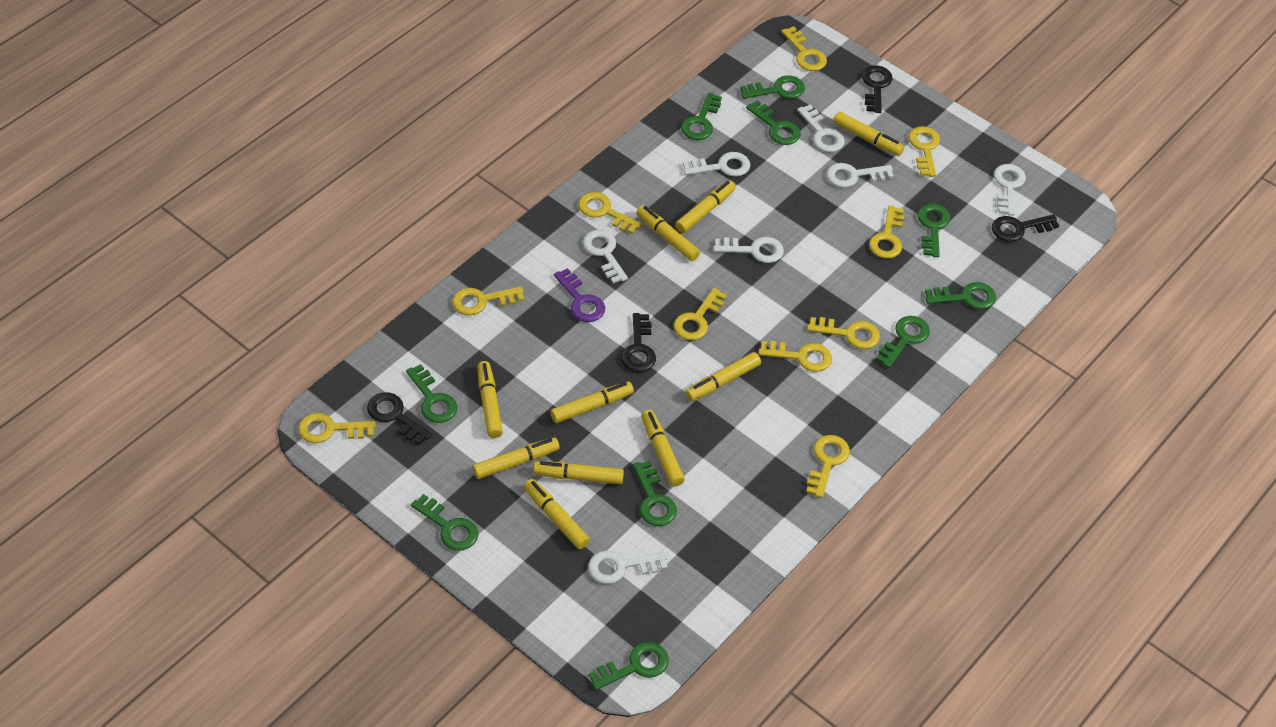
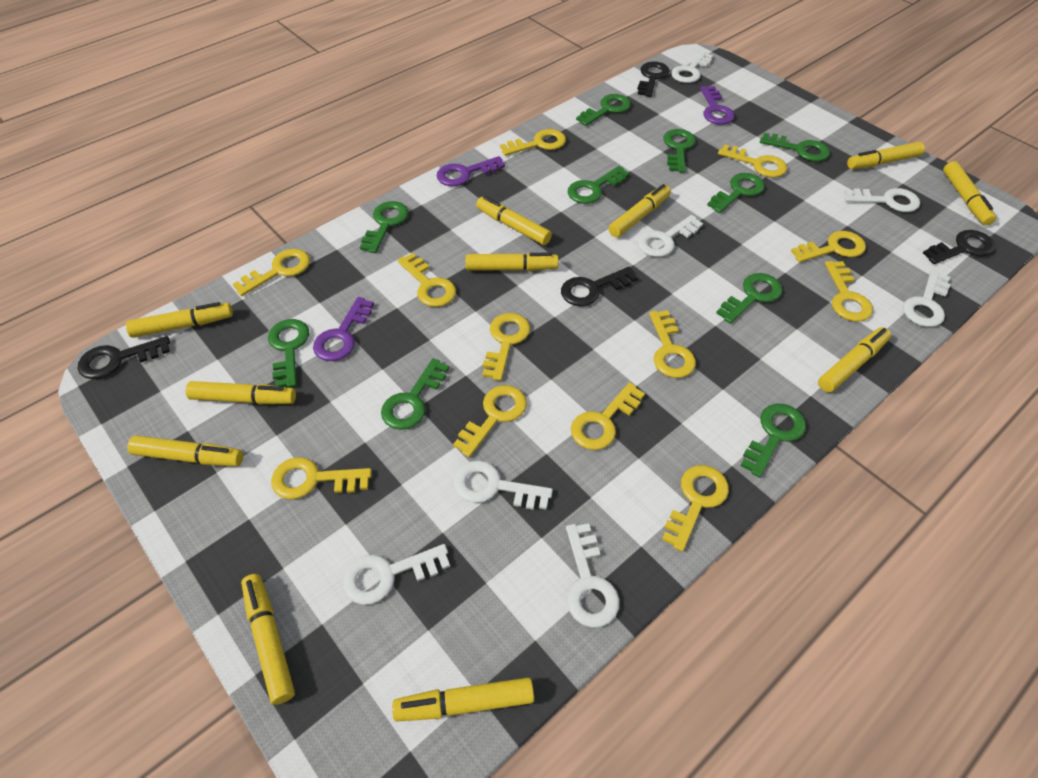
purple key: 1 -> 3
yellow key: 10 -> 12
yellow marker: 10 -> 11

